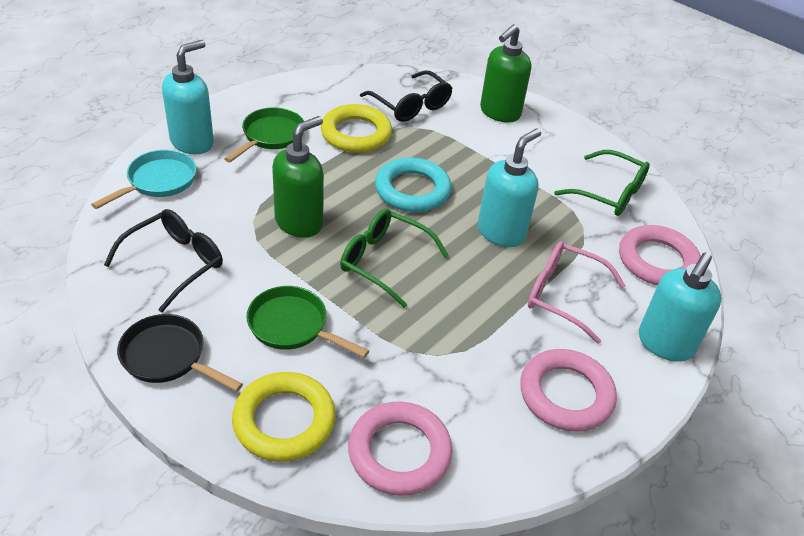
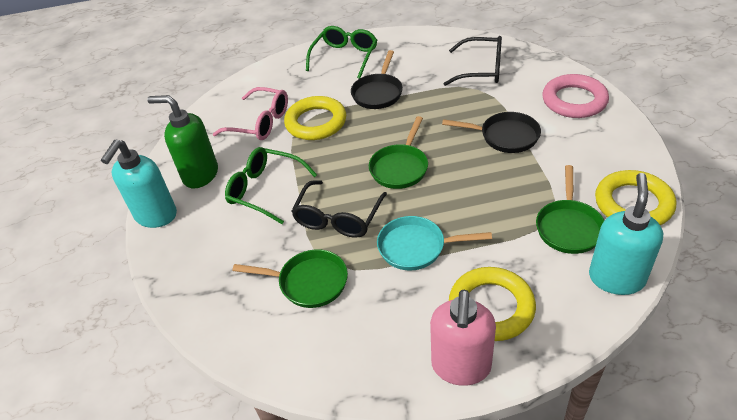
black pan: 1 -> 2
green pan: 2 -> 3
green soap dispenser: 2 -> 1
pink ring: 3 -> 1
pink soap dispenser: 0 -> 1
turquoise ring: 1 -> 0
turquoise soap dispenser: 3 -> 2
yellow ring: 2 -> 3

